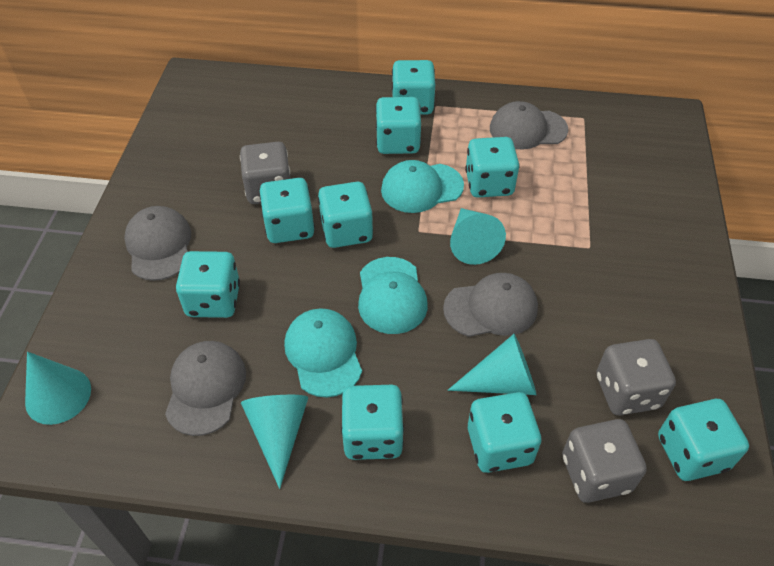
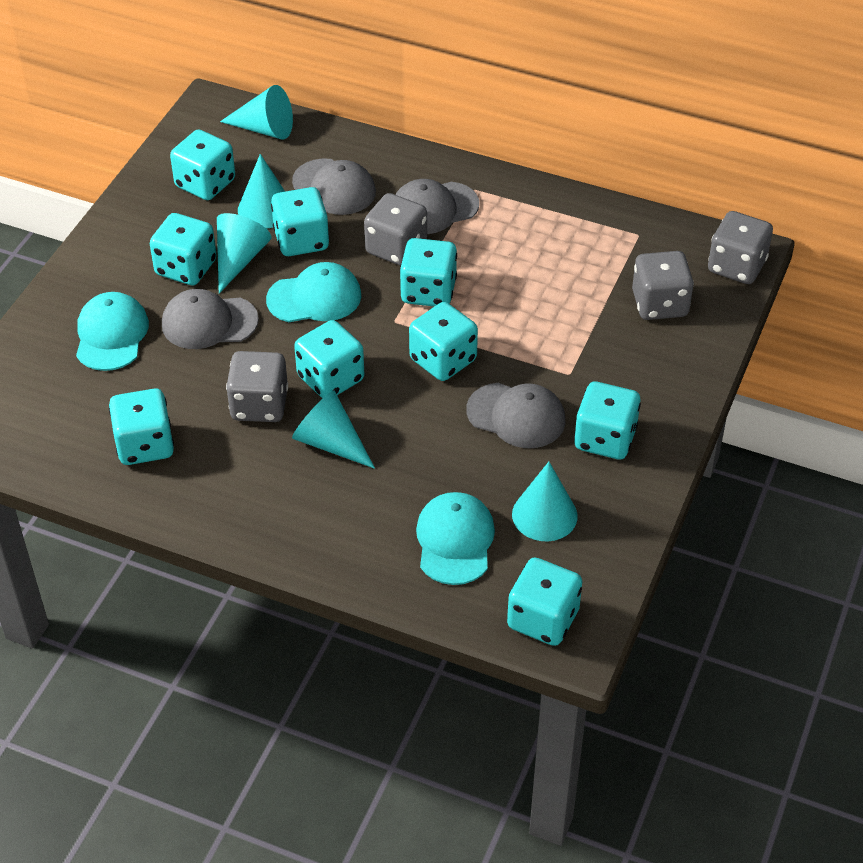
grey dice: 3 -> 4
turquoise cone: 4 -> 5

